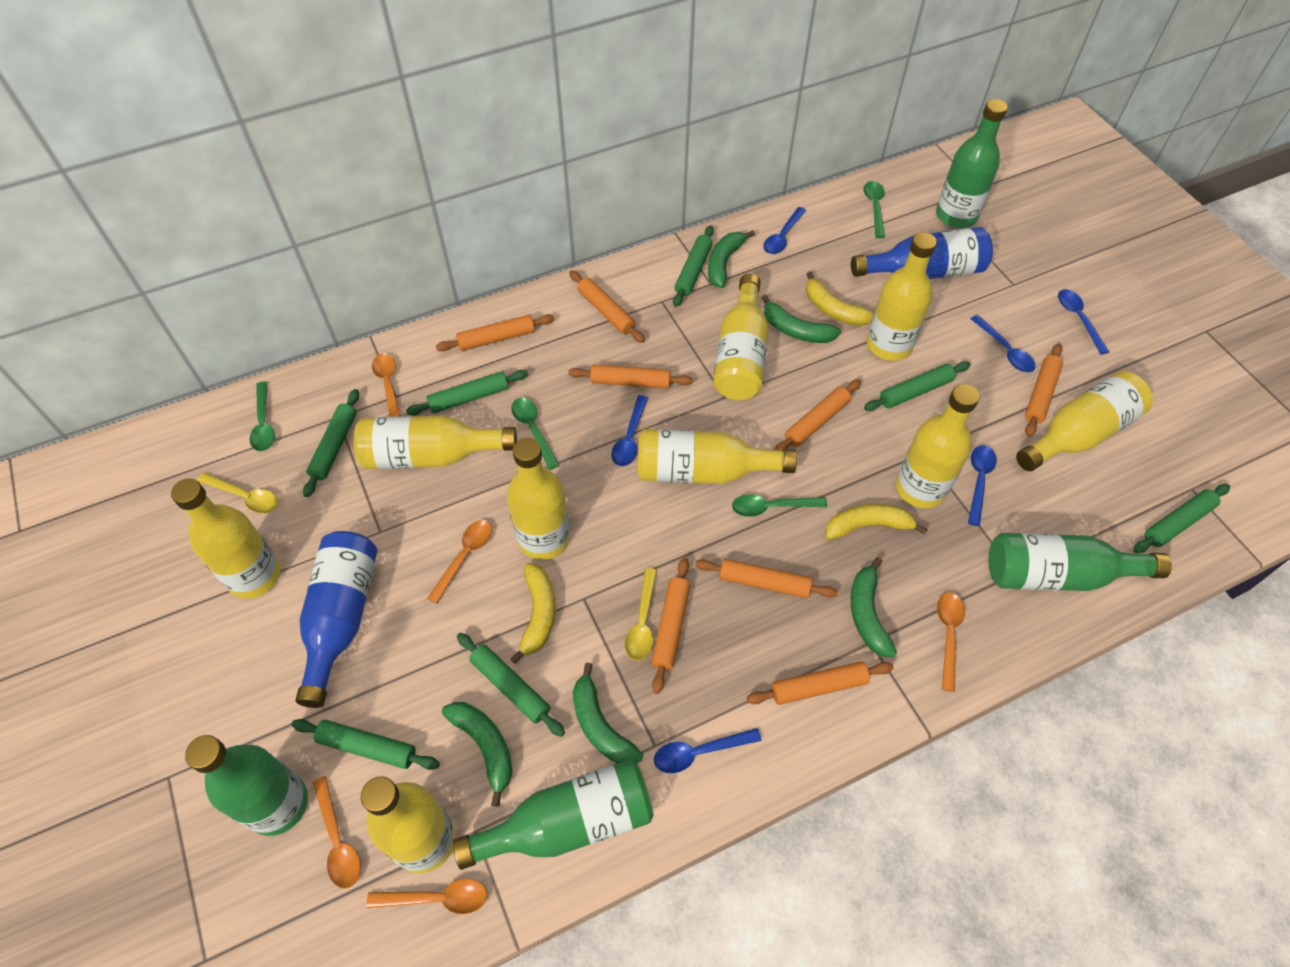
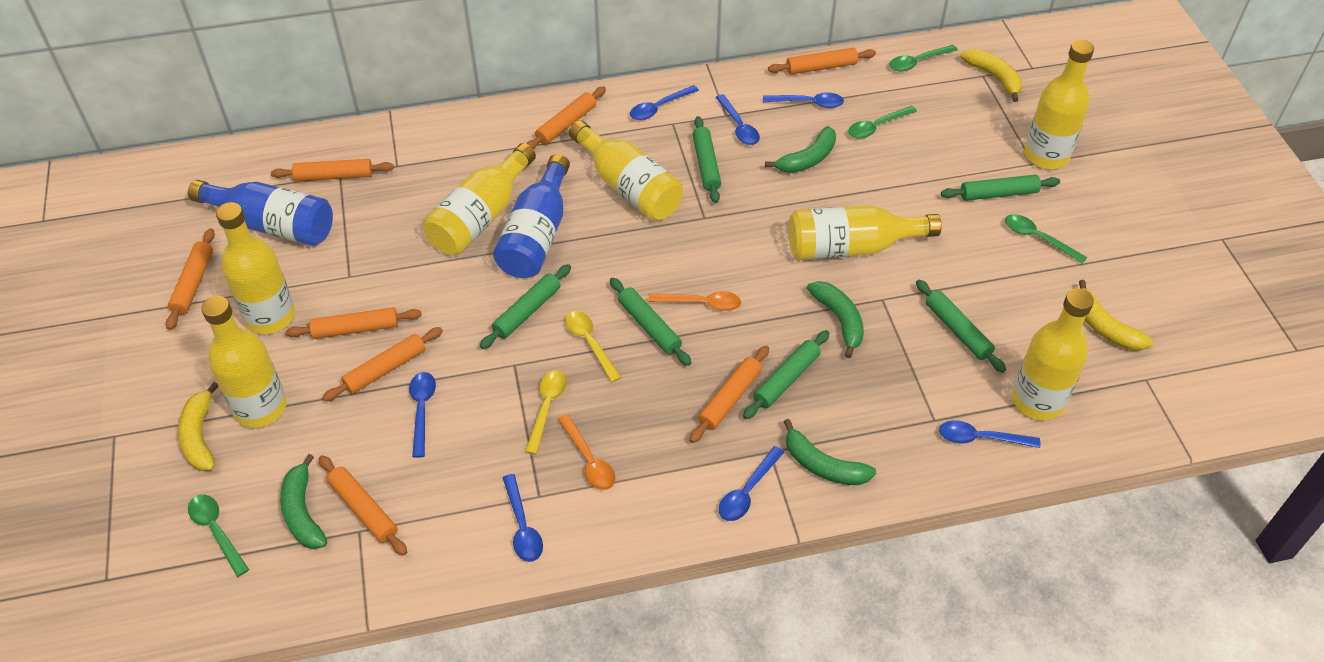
blue spoon: 6 -> 7
green banana: 5 -> 4
green bottle: 4 -> 0
green rolling pin: 7 -> 6
orange spoon: 5 -> 2
yellow bottle: 9 -> 7

